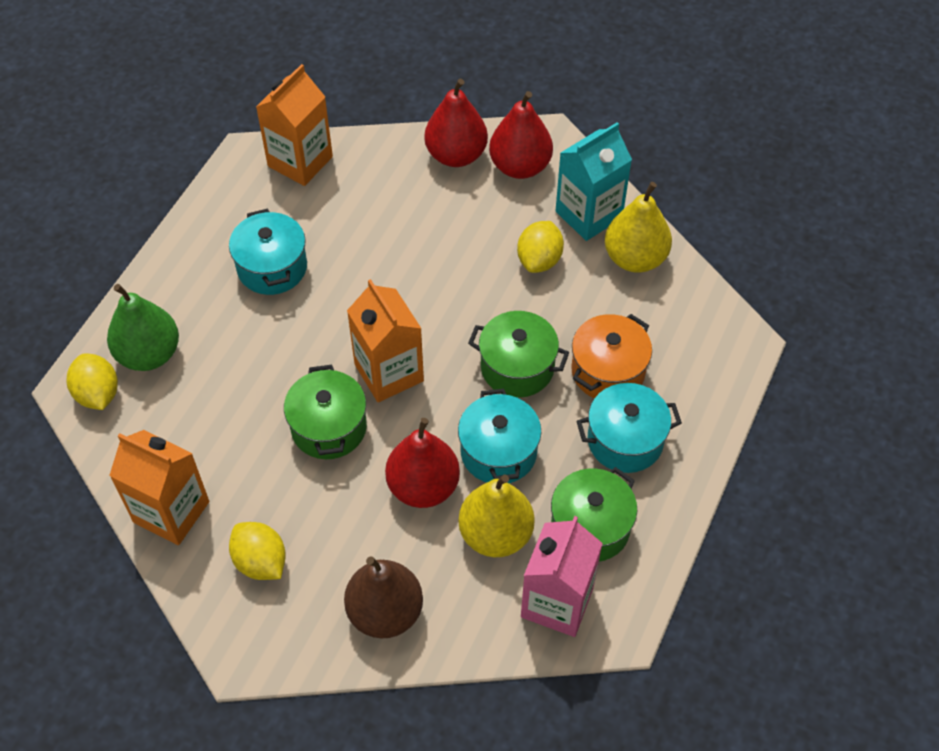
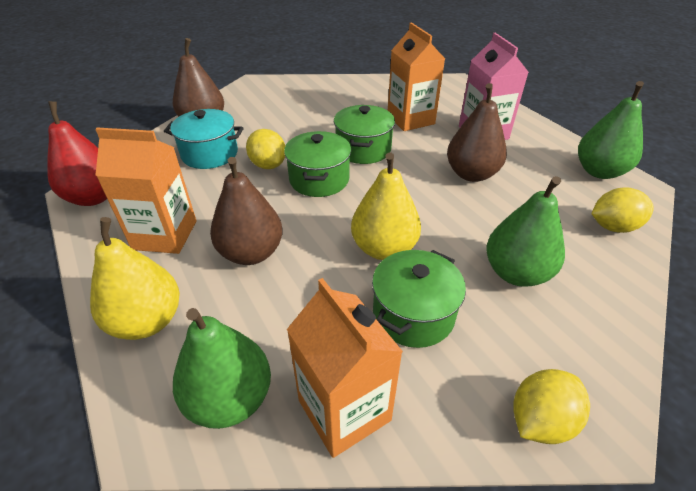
brown pear: 1 -> 3
green pear: 1 -> 3
orange pot: 1 -> 0
red pear: 3 -> 1
turquoise carton: 1 -> 0
turquoise pot: 3 -> 1

